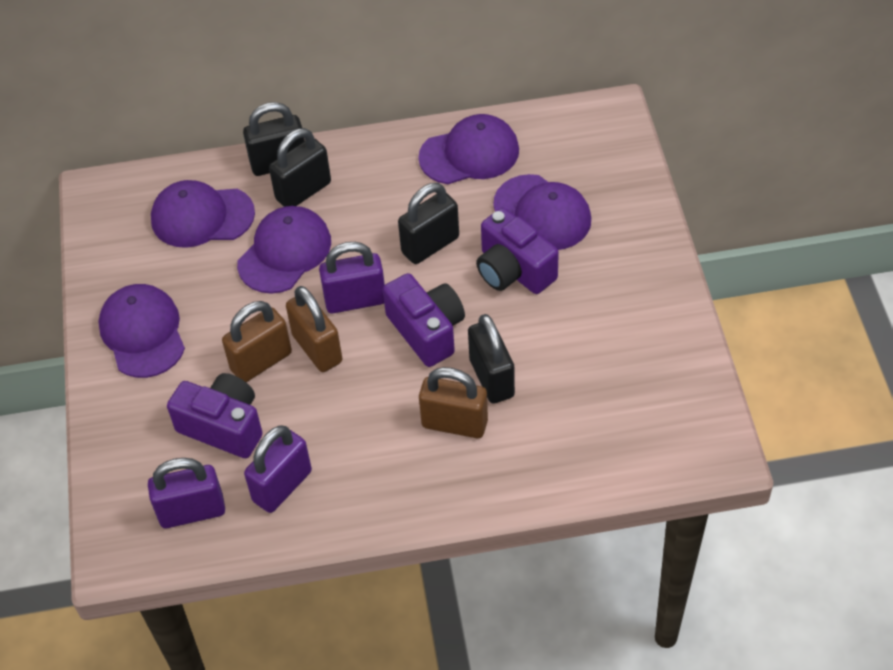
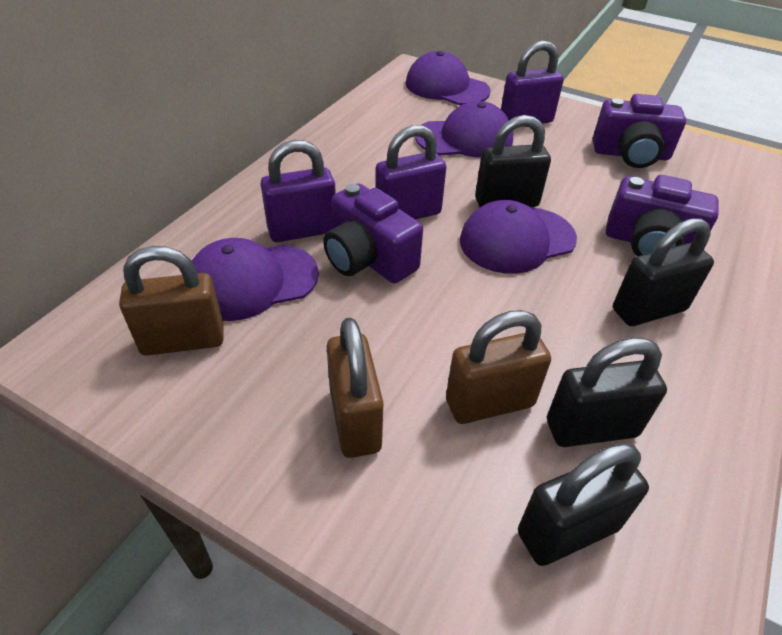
purple cap: 5 -> 4

